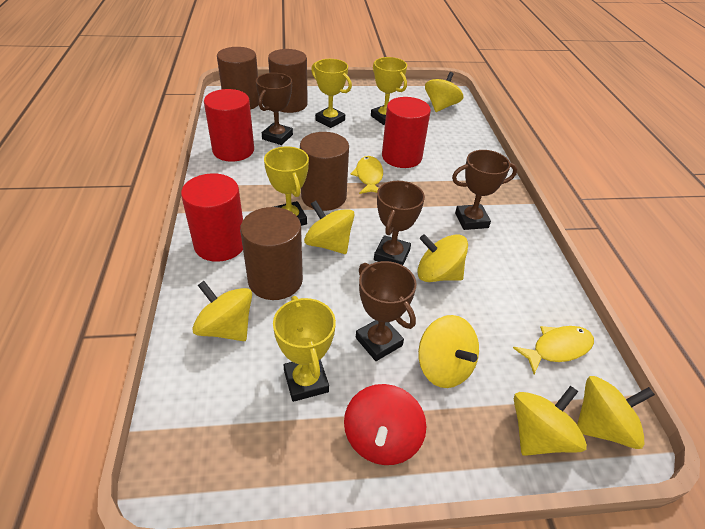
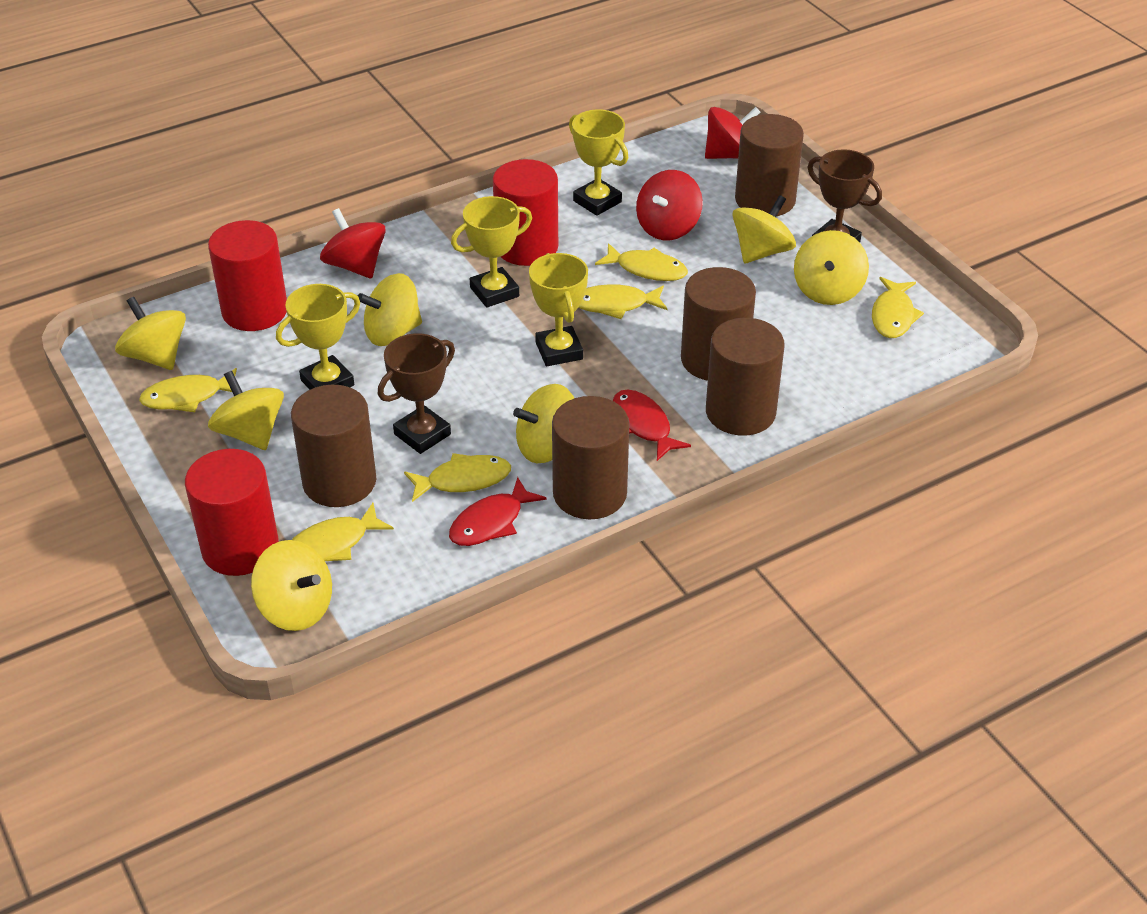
brown cylinder: 4 -> 5
brown trophy: 4 -> 2
red fish: 0 -> 2
red spinning top: 1 -> 3
yellow fish: 2 -> 6

